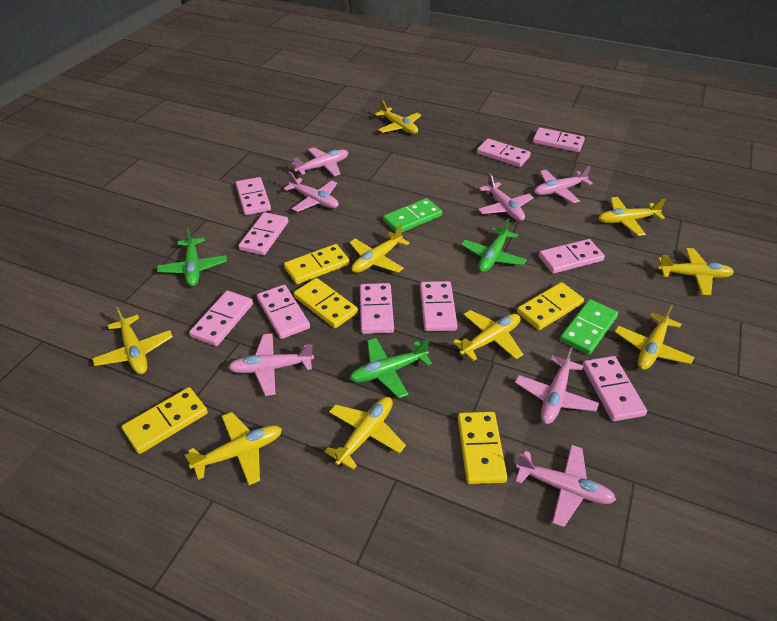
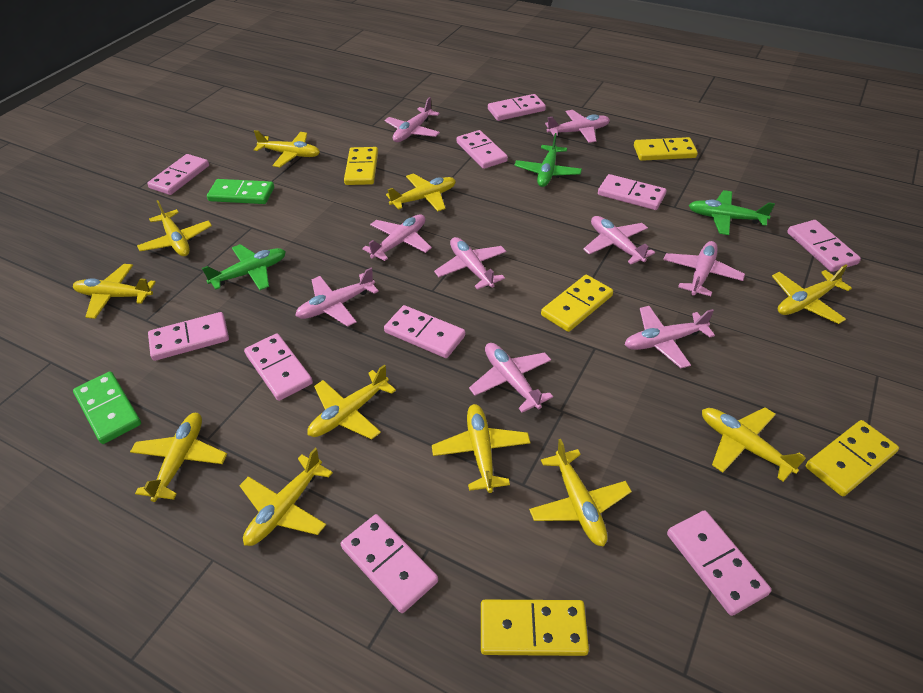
pink plane: 7 -> 9
yellow plane: 9 -> 11

